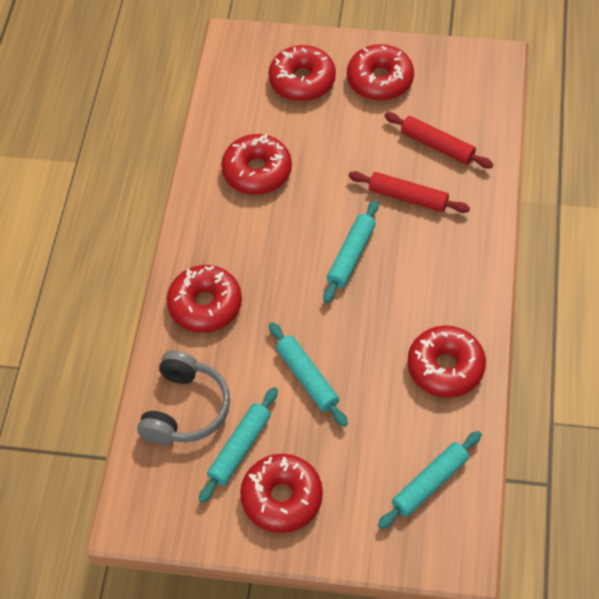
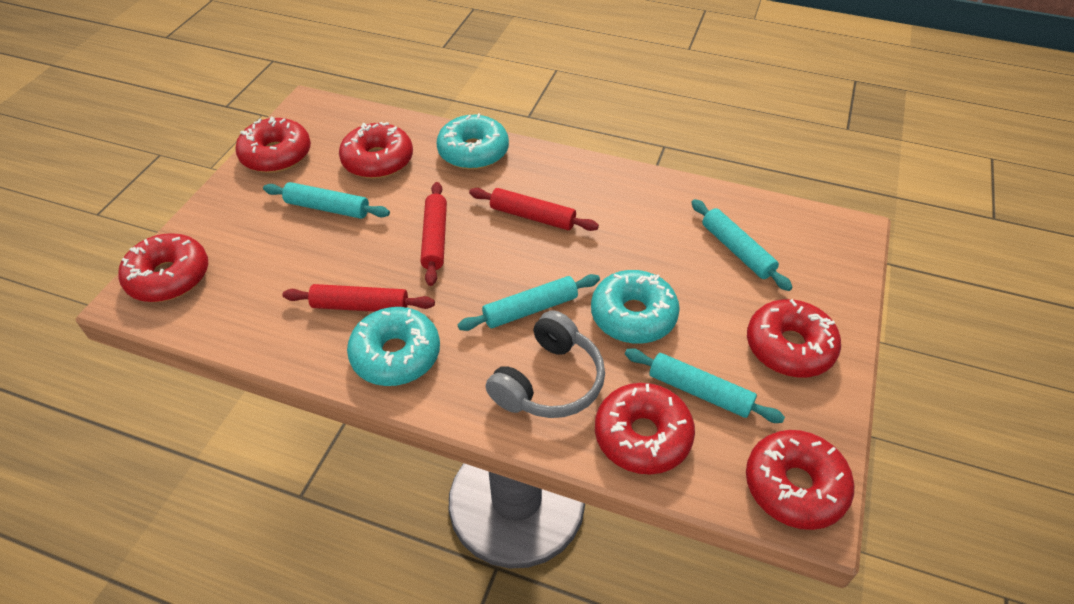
red rolling pin: 2 -> 3
turquoise donut: 0 -> 3

